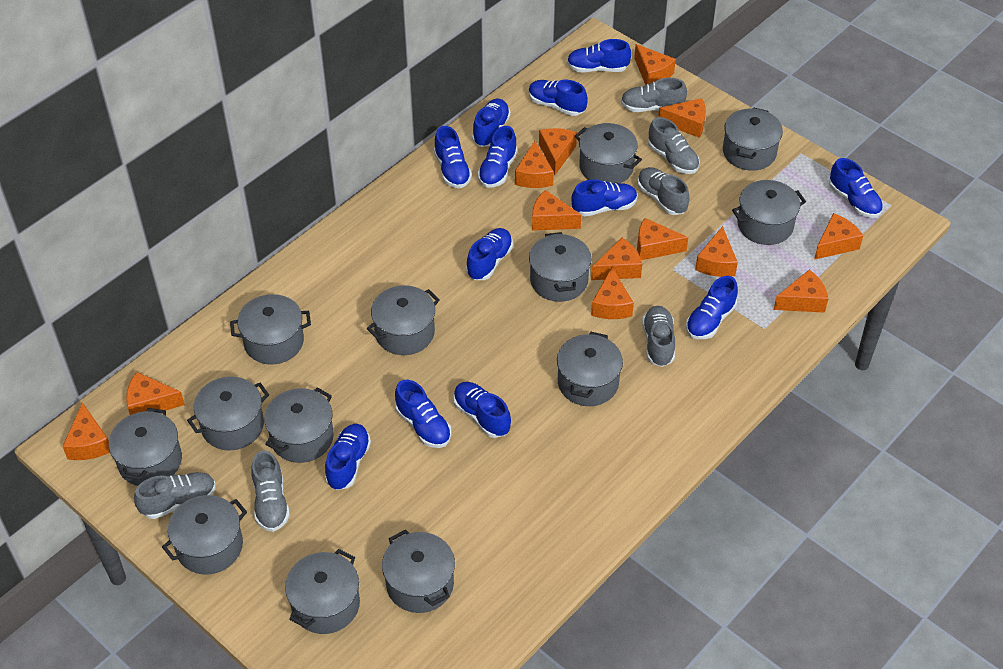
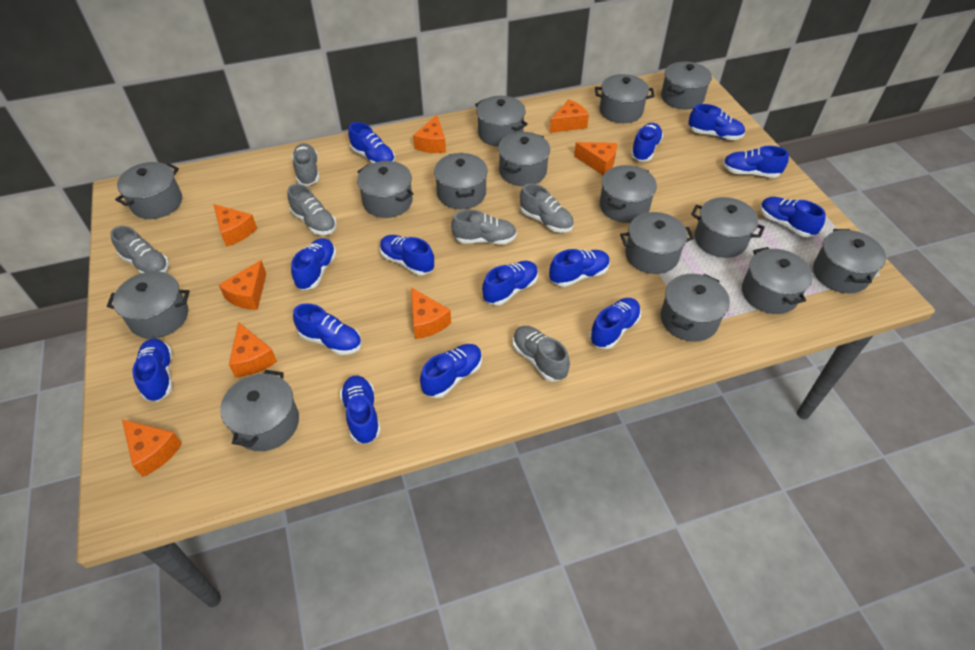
blue shoe: 12 -> 14
grey pot: 13 -> 15
orange cheese: 13 -> 8

